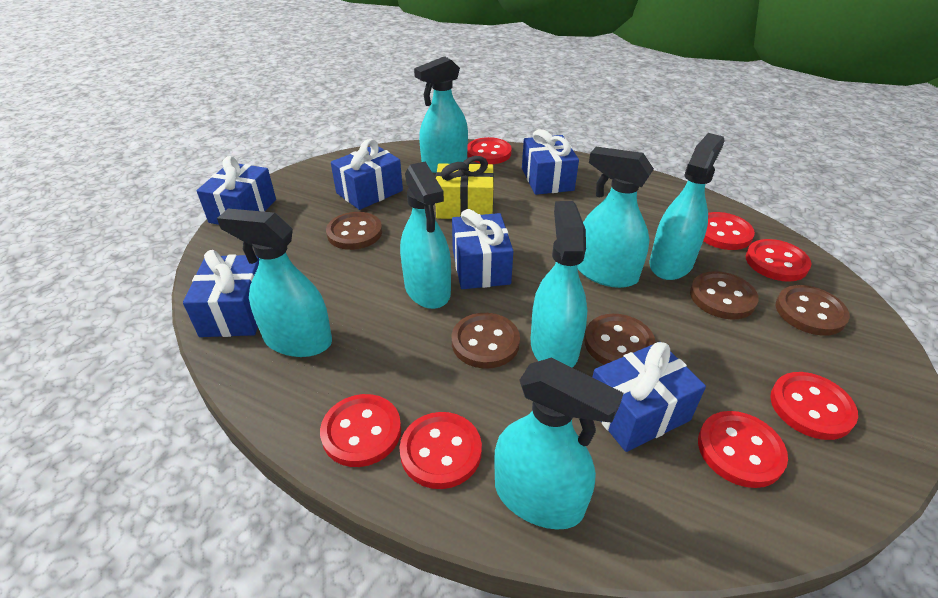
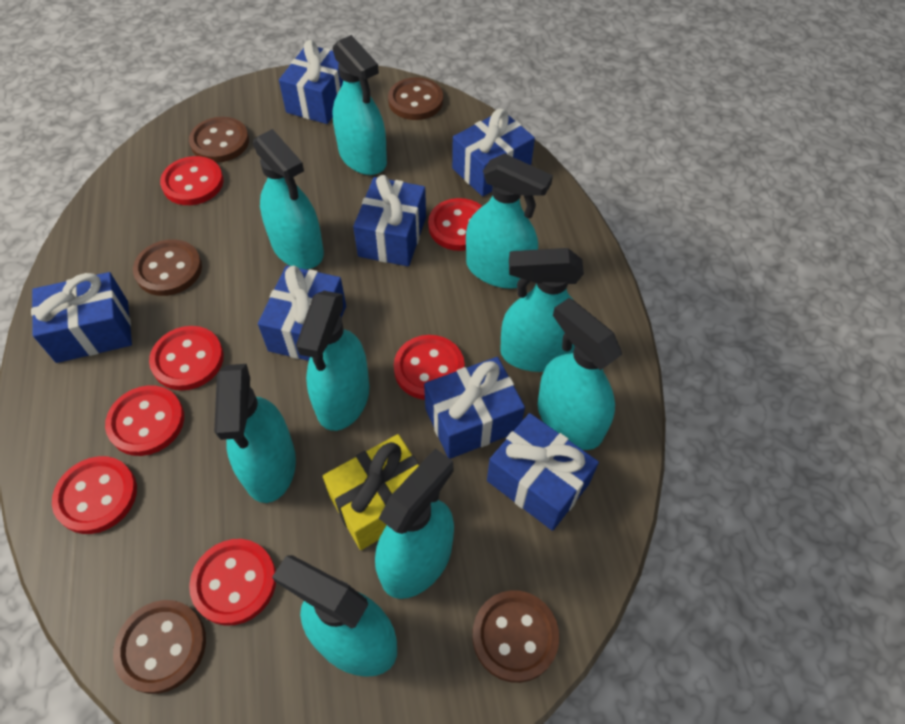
blue gift: 6 -> 7
turquoise spray bottle: 7 -> 9

